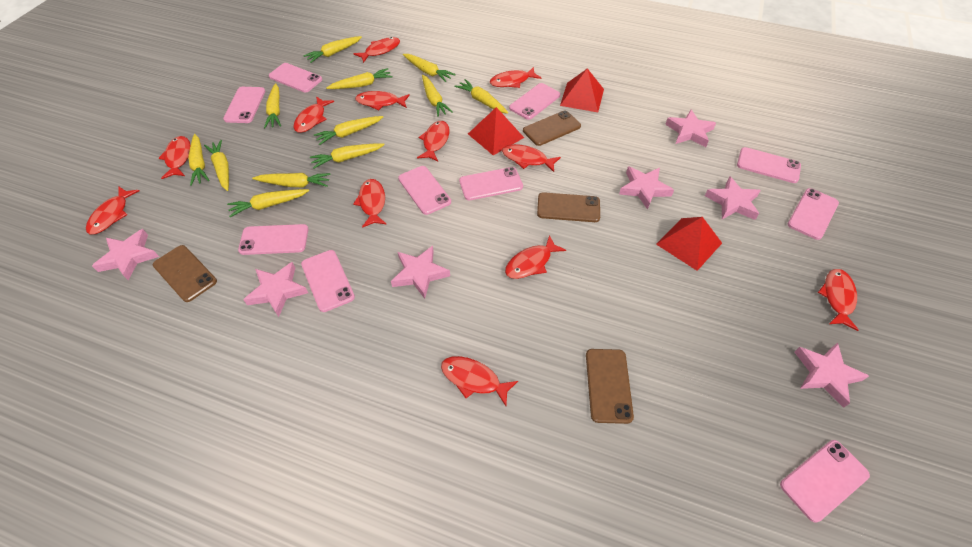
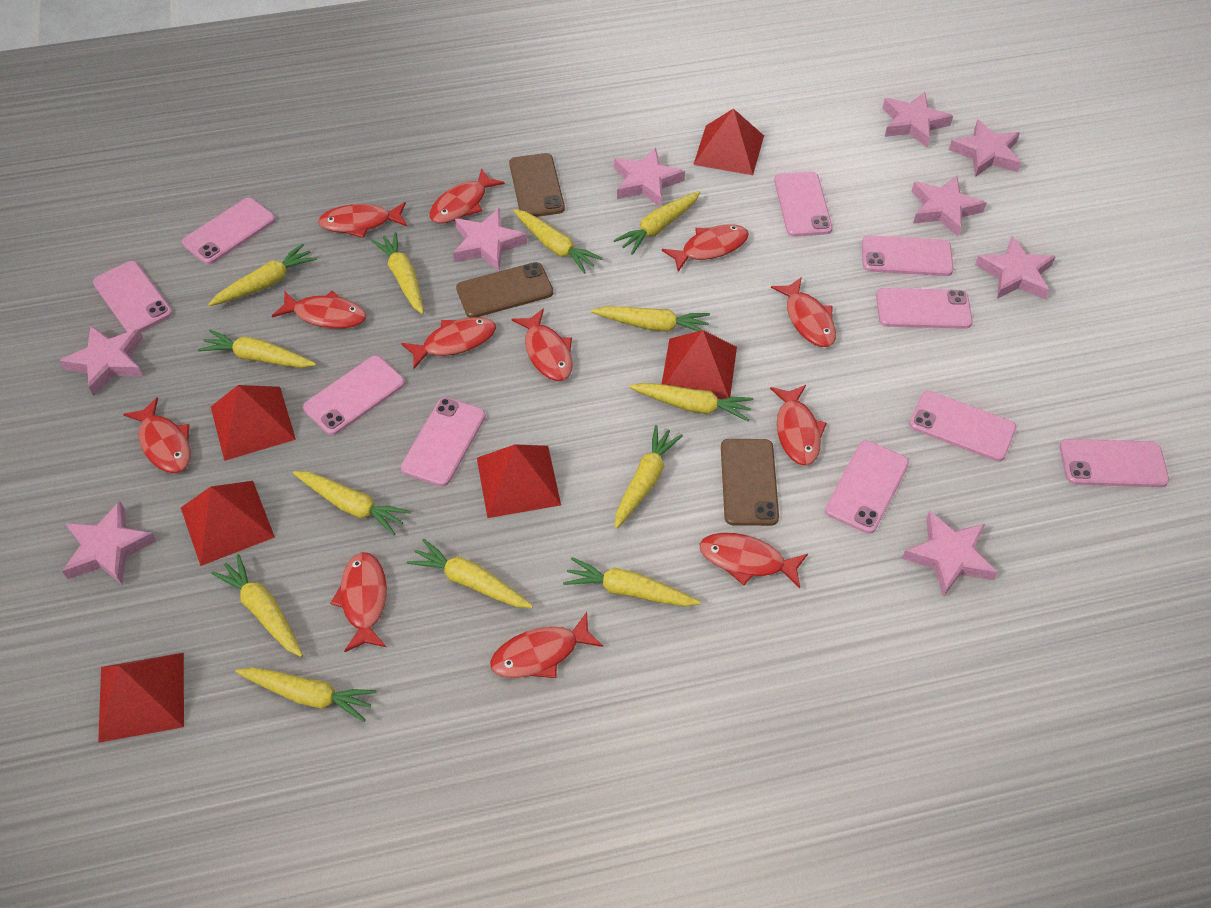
brown phone: 4 -> 3
pink star: 7 -> 9
red pyramid: 3 -> 6
yellow carrot: 12 -> 13

